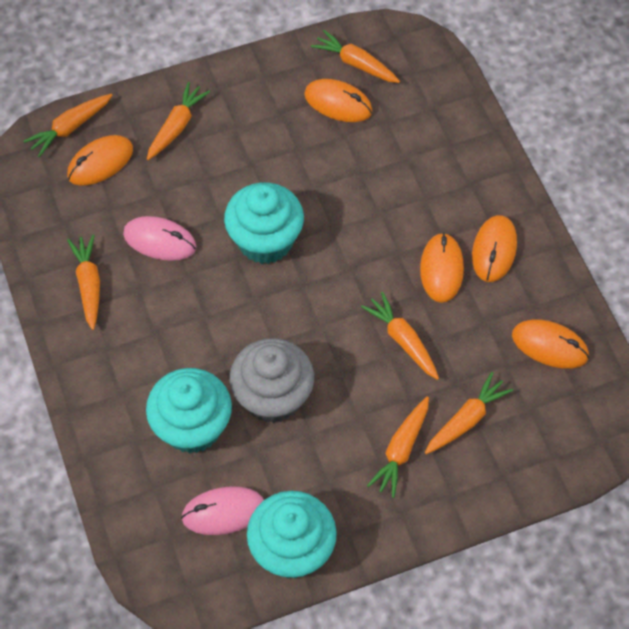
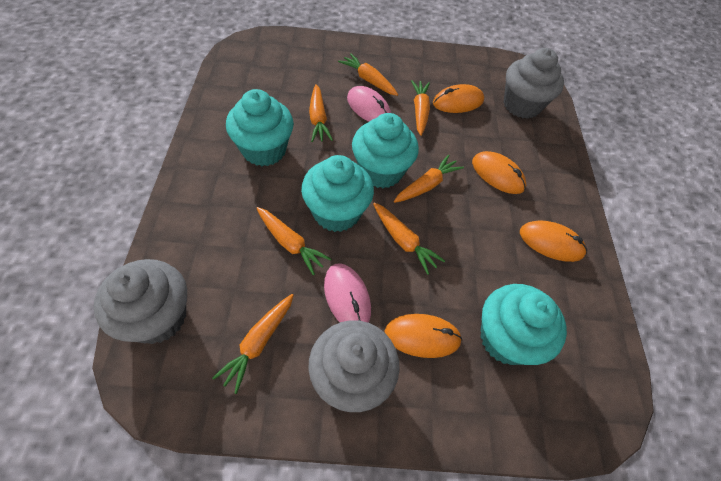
grey cupcake: 1 -> 3
orange mouse: 5 -> 4
turquoise cupcake: 3 -> 4

